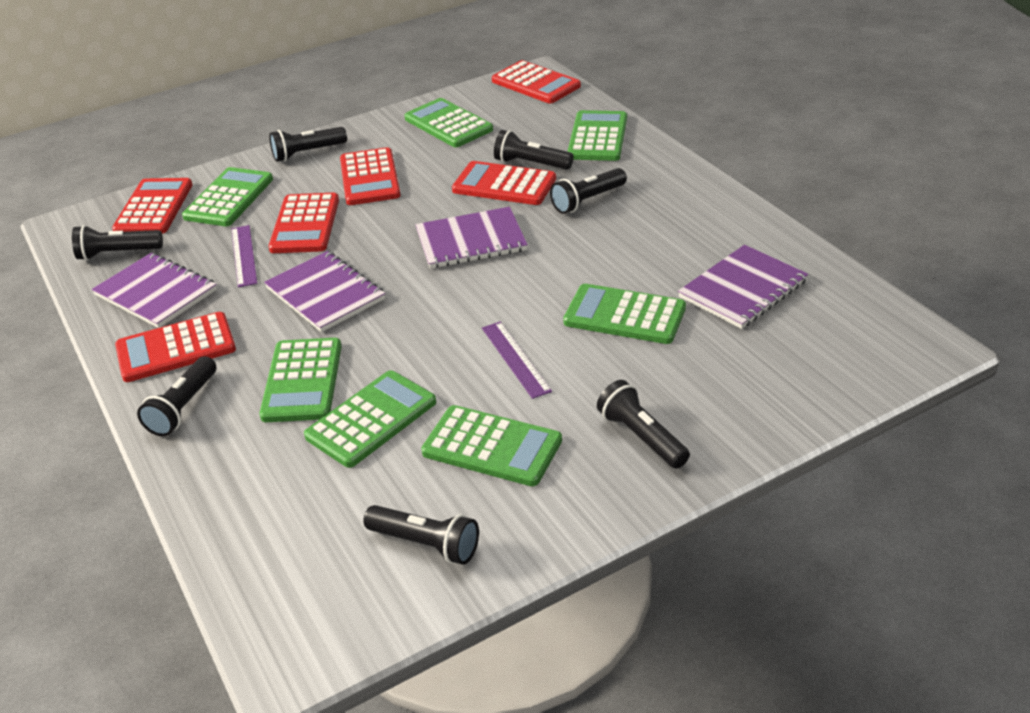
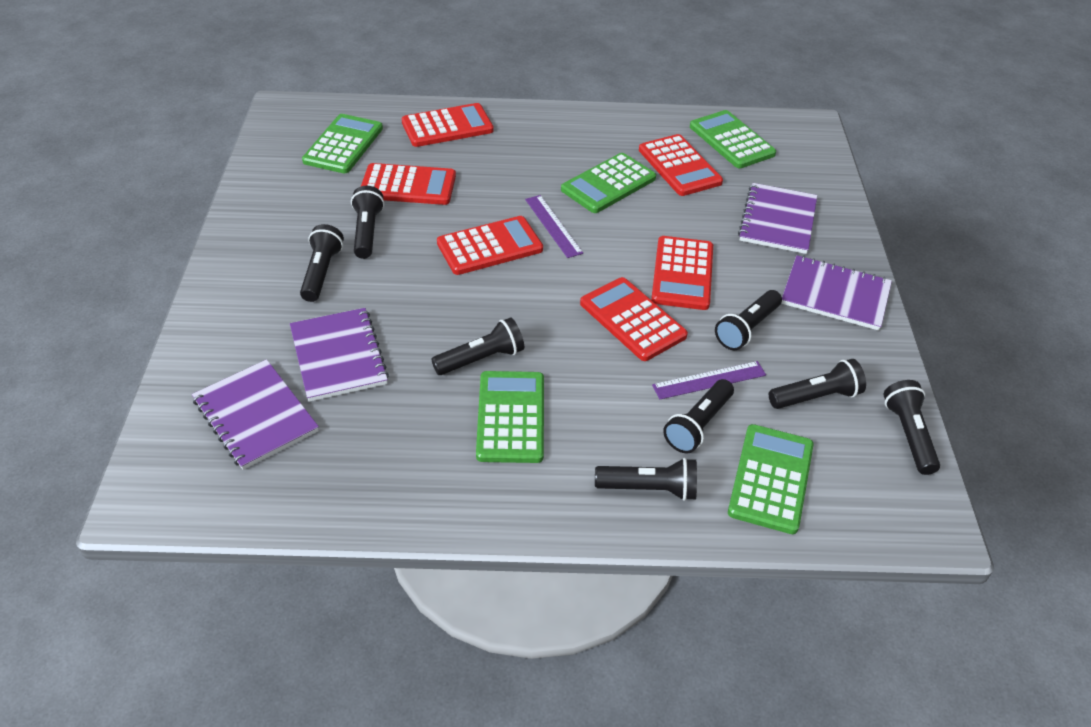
black flashlight: 7 -> 8
green calculator: 7 -> 5

